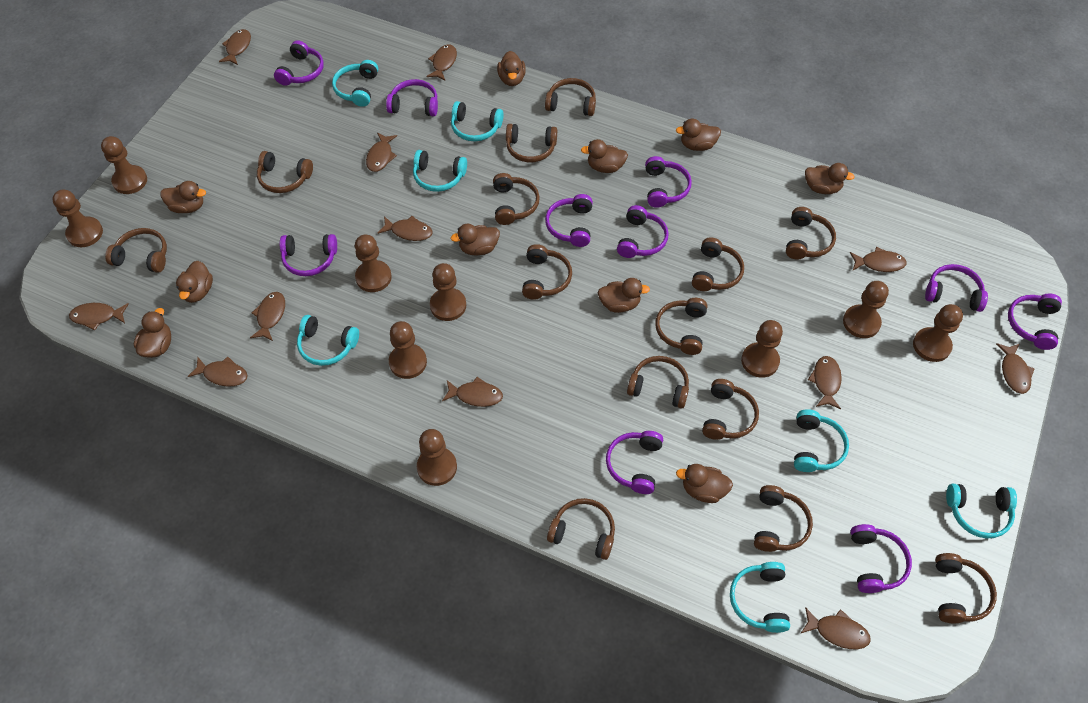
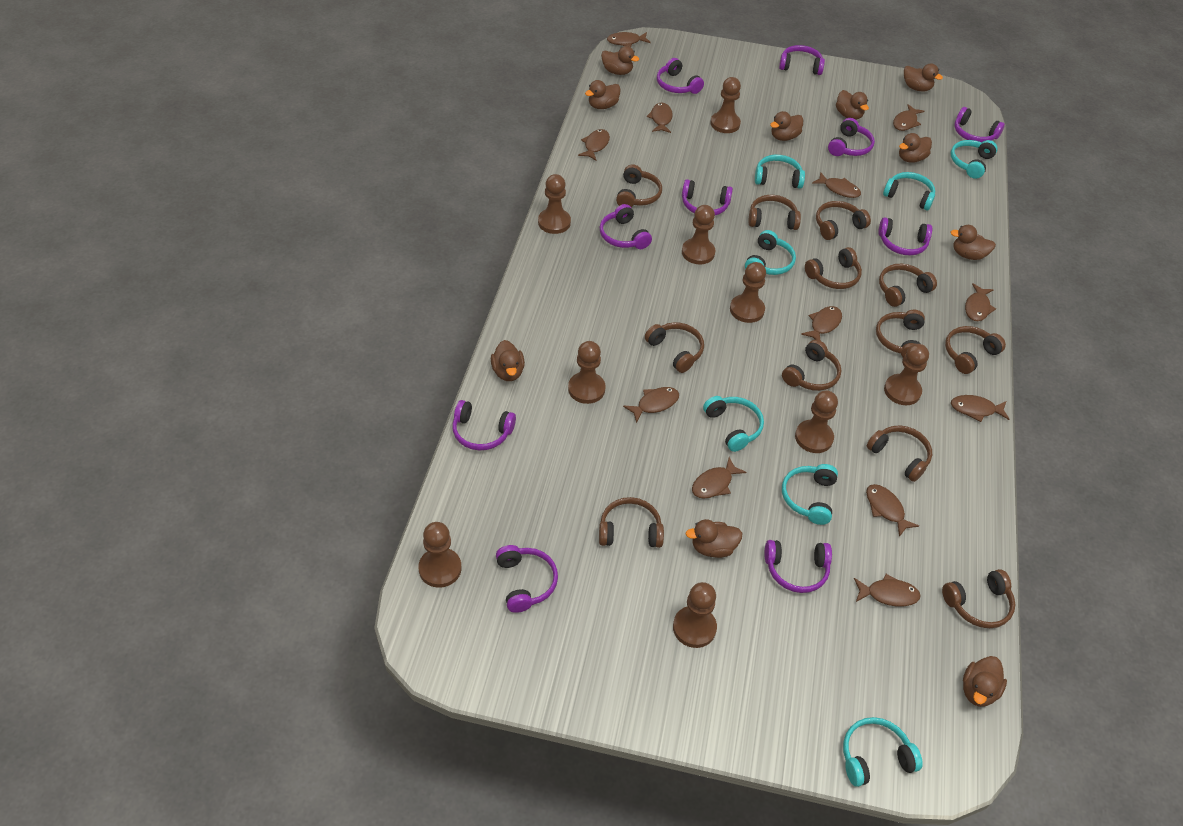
brown headphones: 14 -> 12

